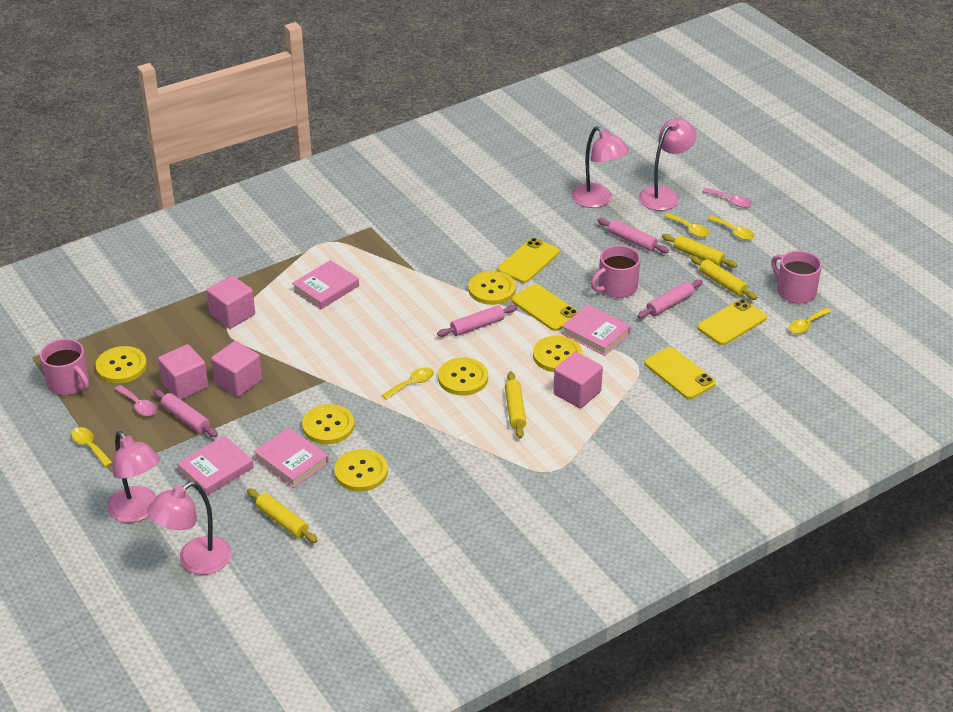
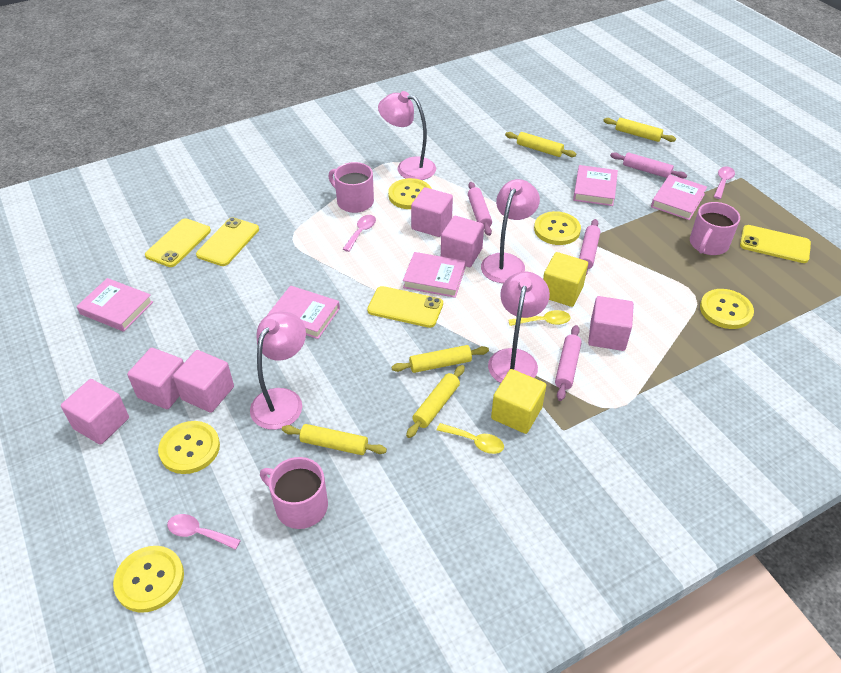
pink book: 4 -> 5
pink cube: 4 -> 6
pink spoon: 2 -> 3
yellow button: 6 -> 5
yellow cube: 0 -> 2
yellow rolling pin: 4 -> 5
yellow spoon: 5 -> 2

